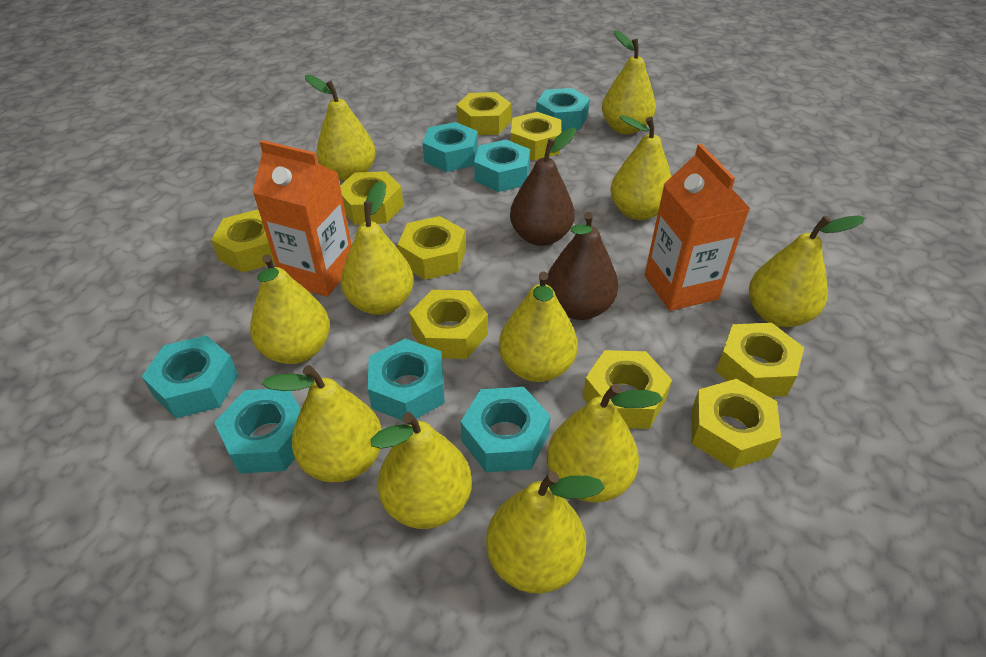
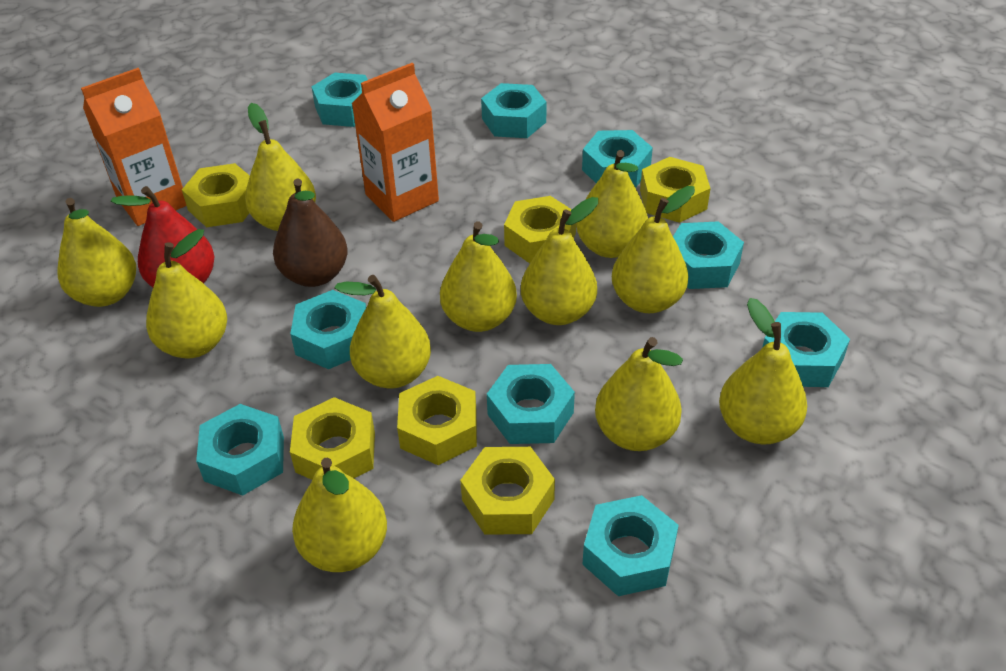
brown pear: 2 -> 1
red pear: 0 -> 1
turquoise nut: 7 -> 9
yellow nut: 9 -> 6

